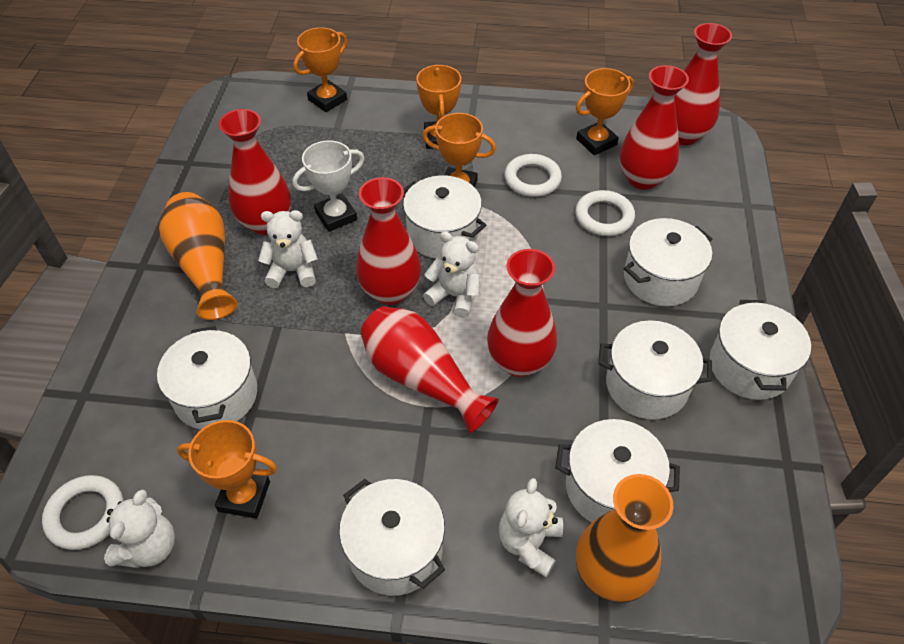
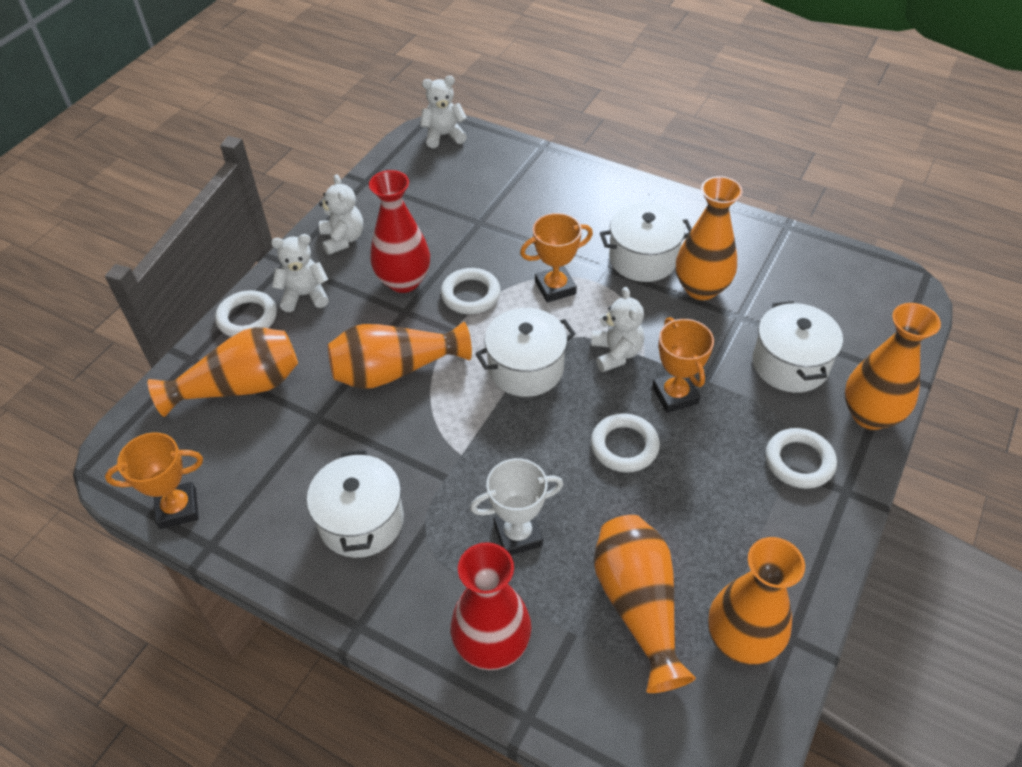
orange trophy: 5 -> 3
orange vase: 2 -> 6
red vase: 6 -> 2
white pot: 7 -> 4
white ring: 3 -> 4

